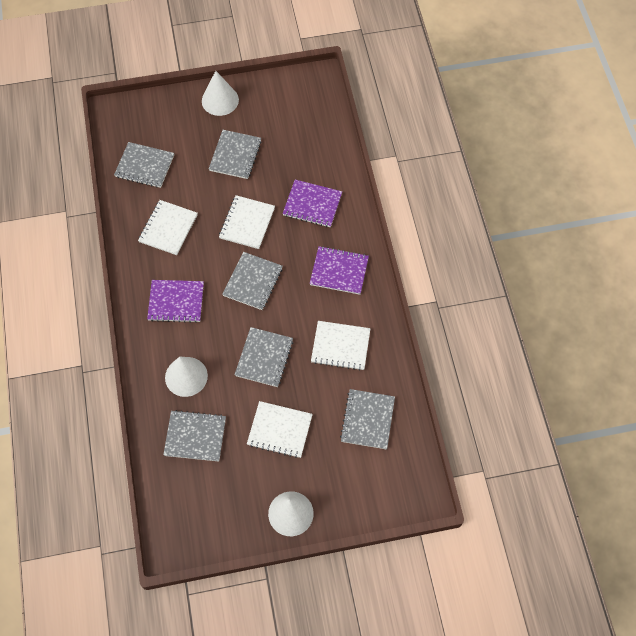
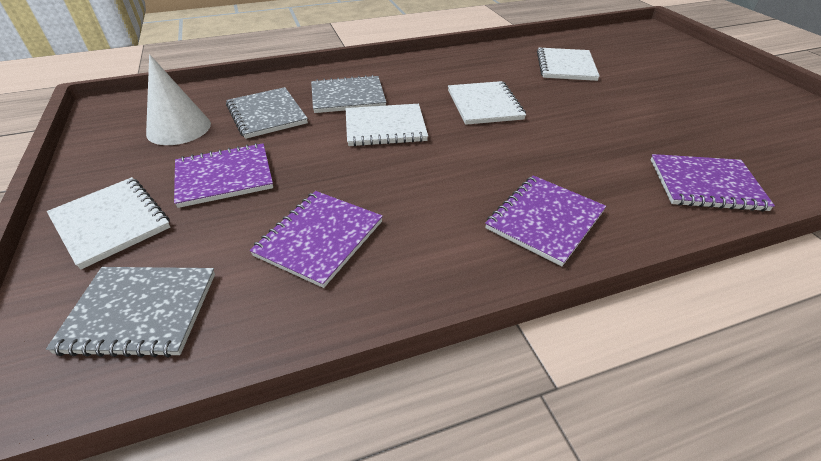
grey notebook: 6 -> 3
purple notebook: 3 -> 4
white cone: 3 -> 1

